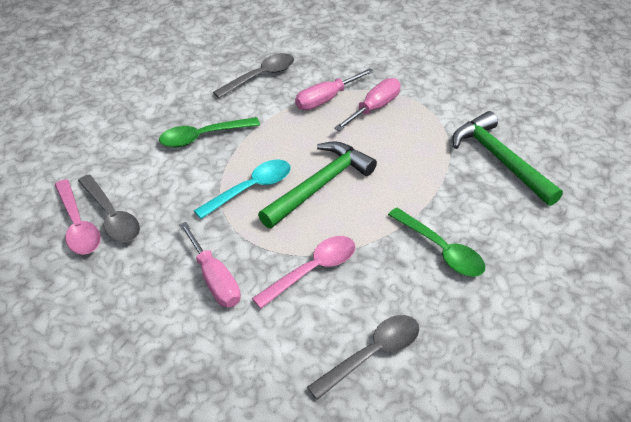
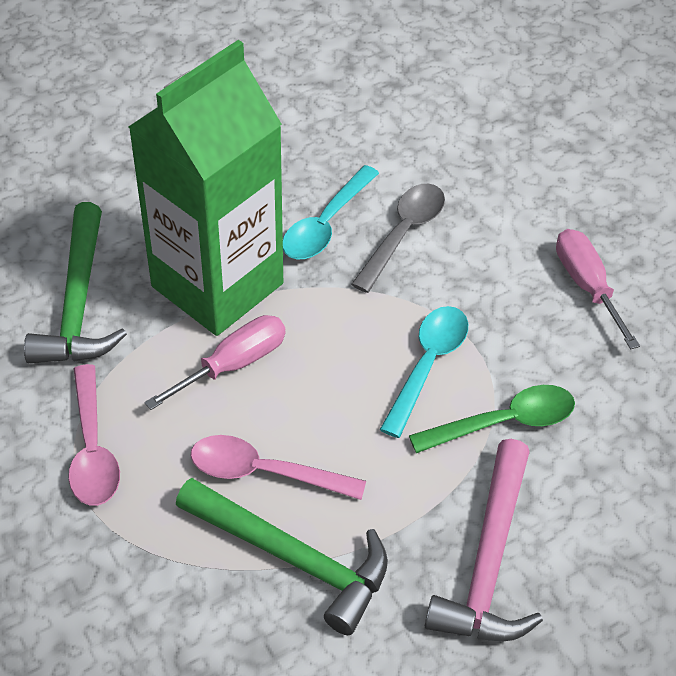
green carton: 0 -> 1
green spoon: 2 -> 1
grey spoon: 3 -> 1
pink hammer: 0 -> 1
pink screwdriver: 3 -> 2
turquoise spoon: 1 -> 2

